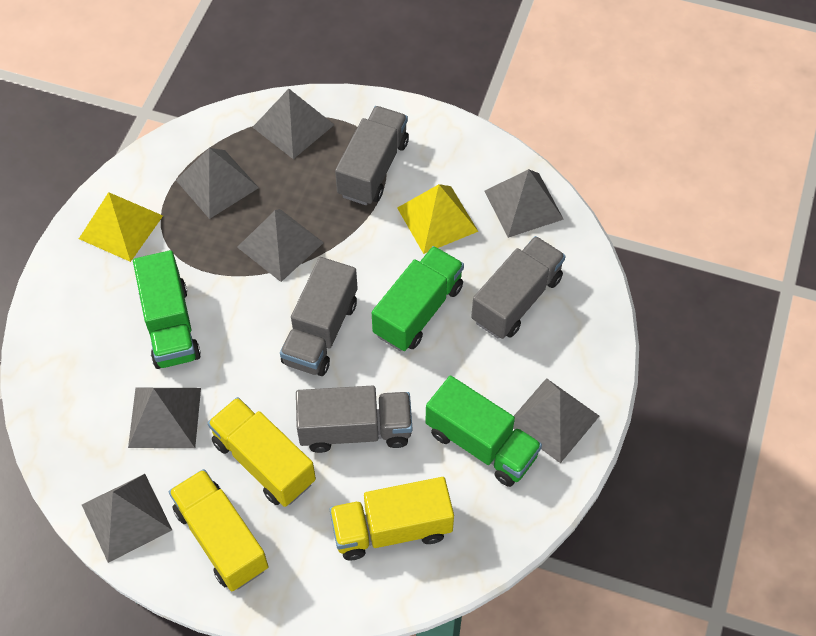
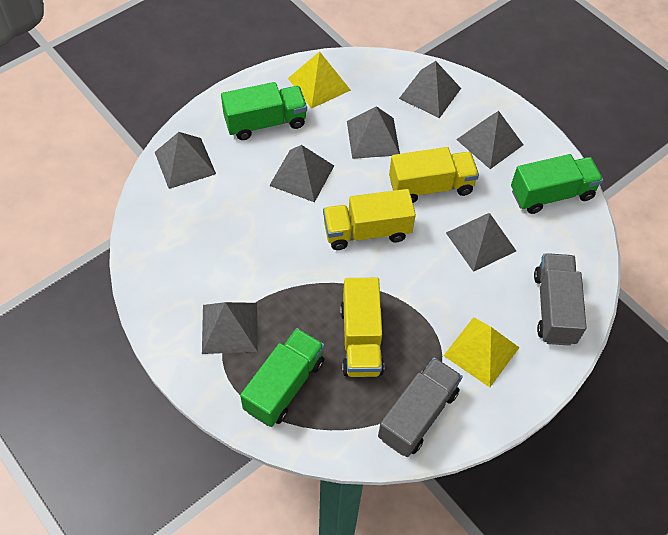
grey truck: 4 -> 2

